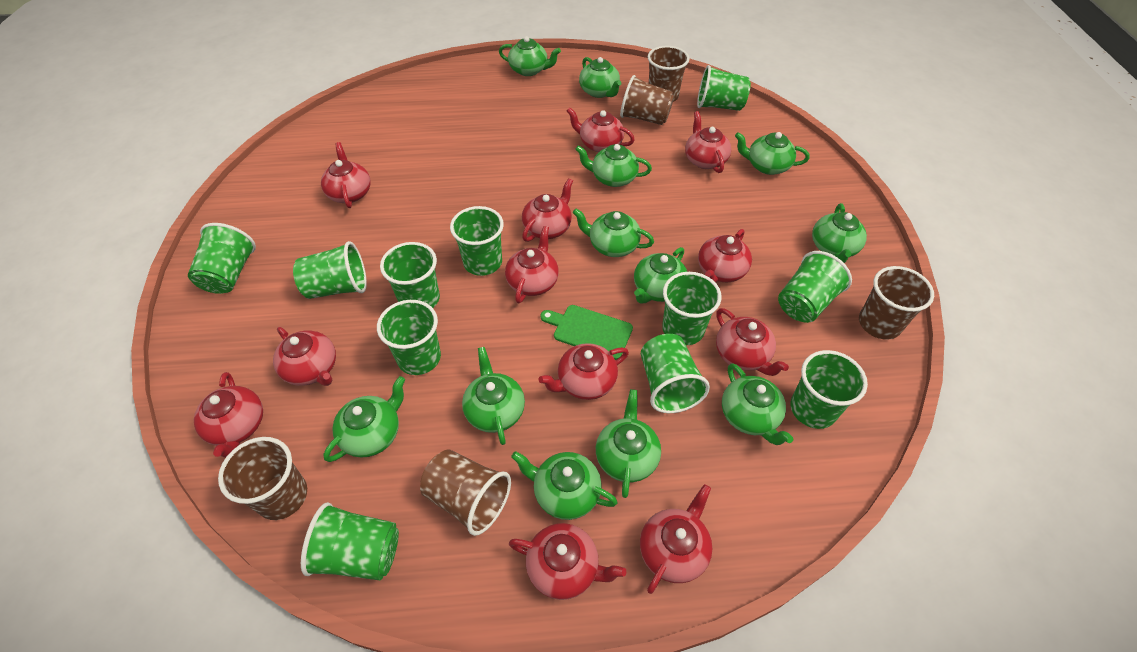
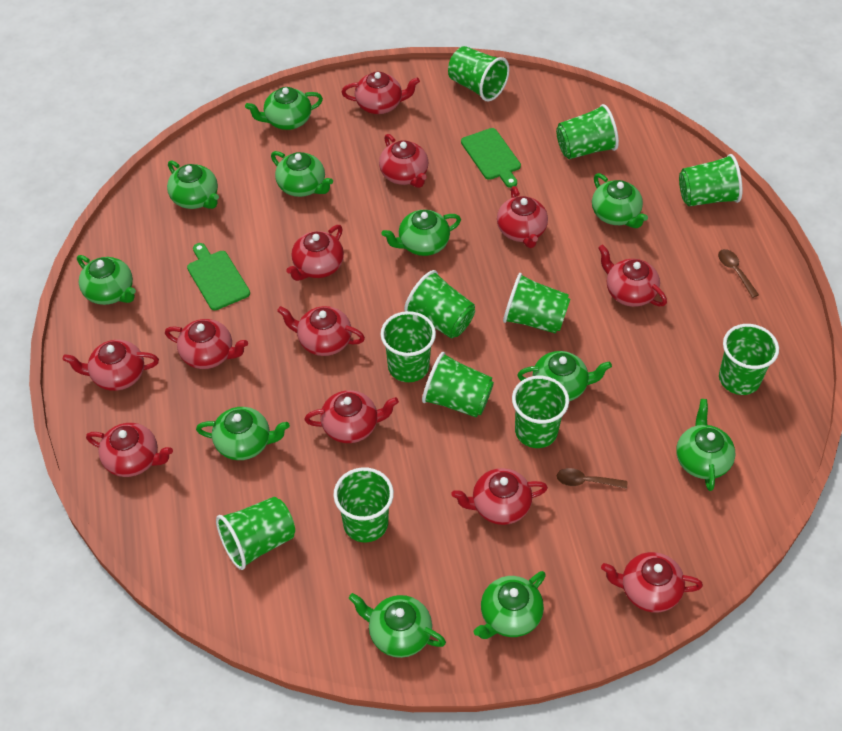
brown cup: 5 -> 0
brown spoon: 0 -> 2
green cutting board: 1 -> 2
green teapot: 12 -> 11

